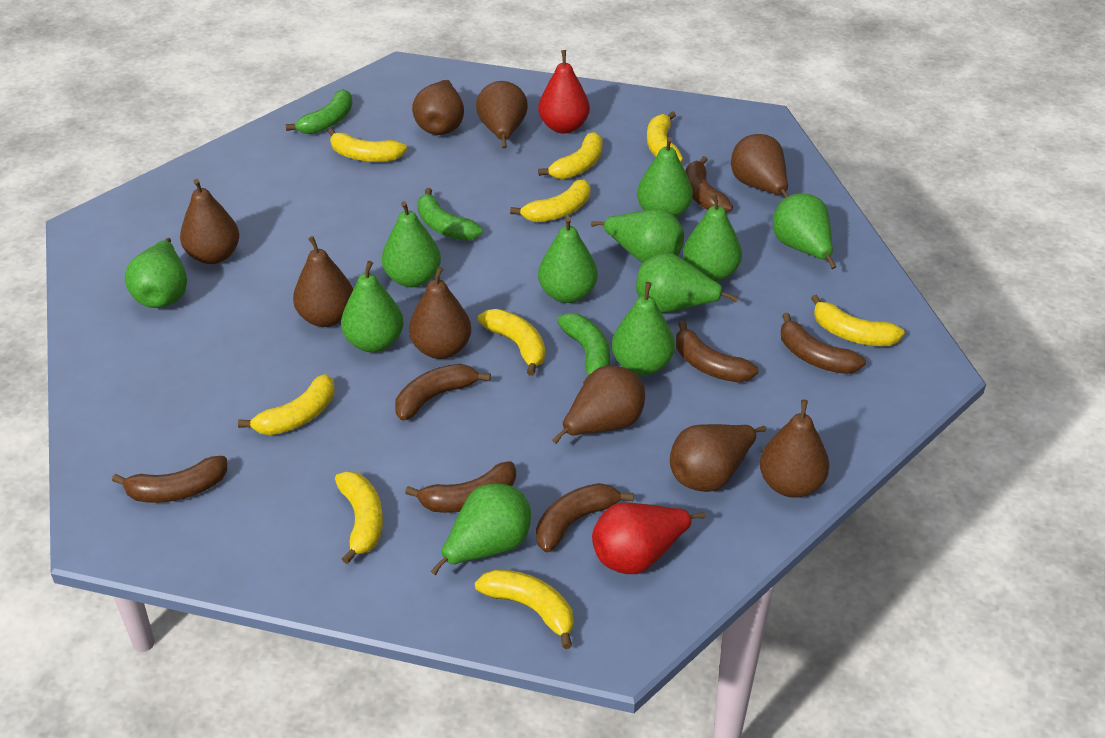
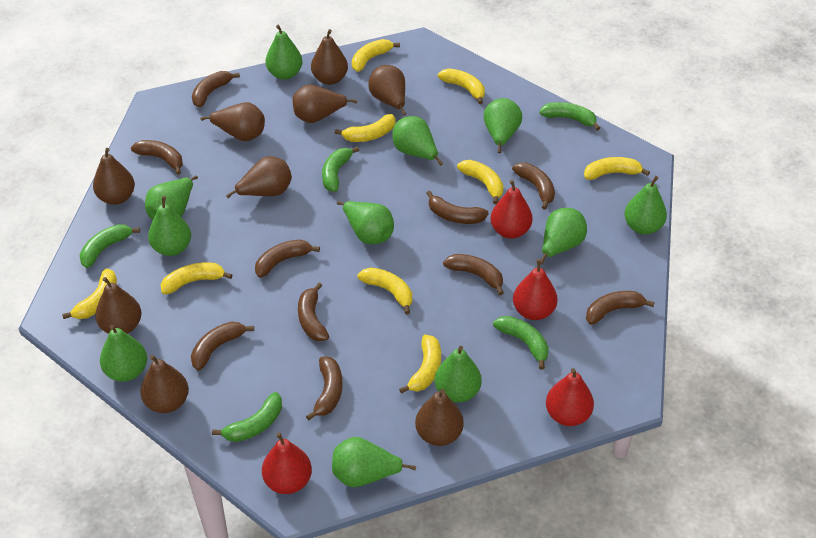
brown banana: 7 -> 10
green banana: 3 -> 5
red pear: 2 -> 4

